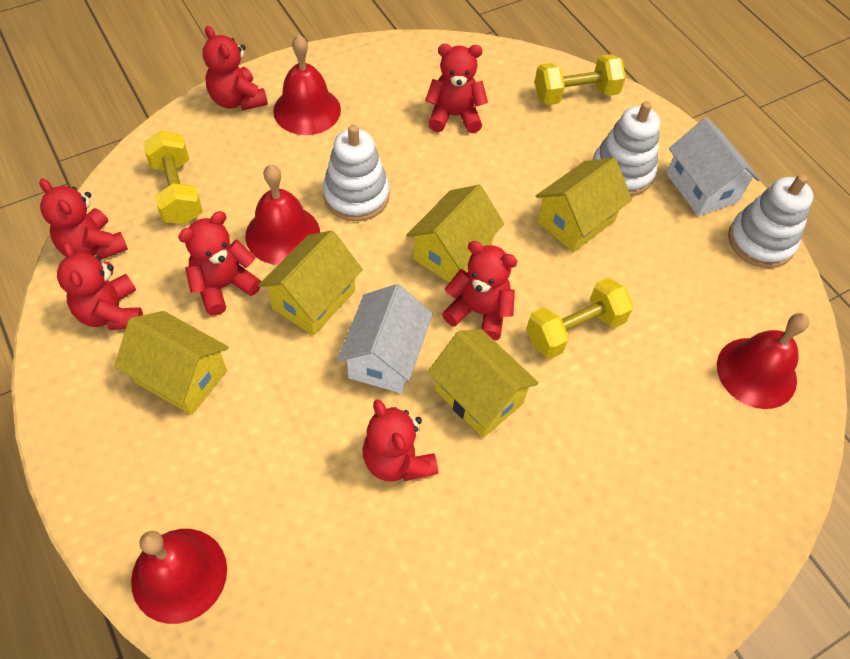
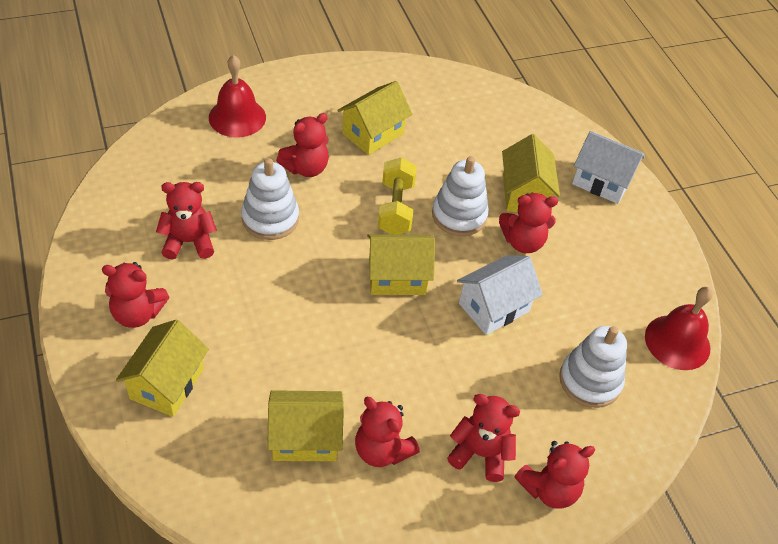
red bell: 4 -> 2
yellow dumbbell: 3 -> 1

